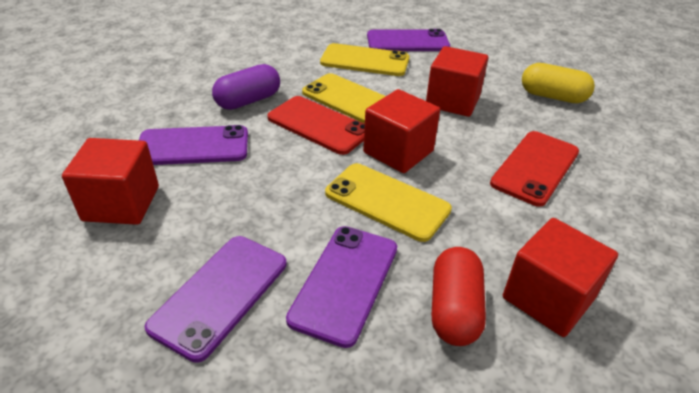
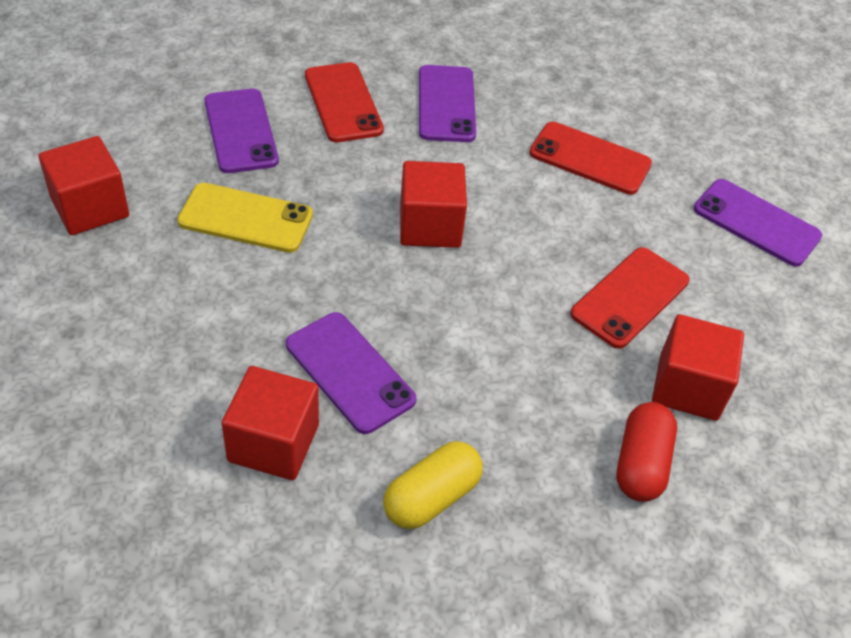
purple capsule: 1 -> 0
red phone: 2 -> 3
yellow phone: 3 -> 1

